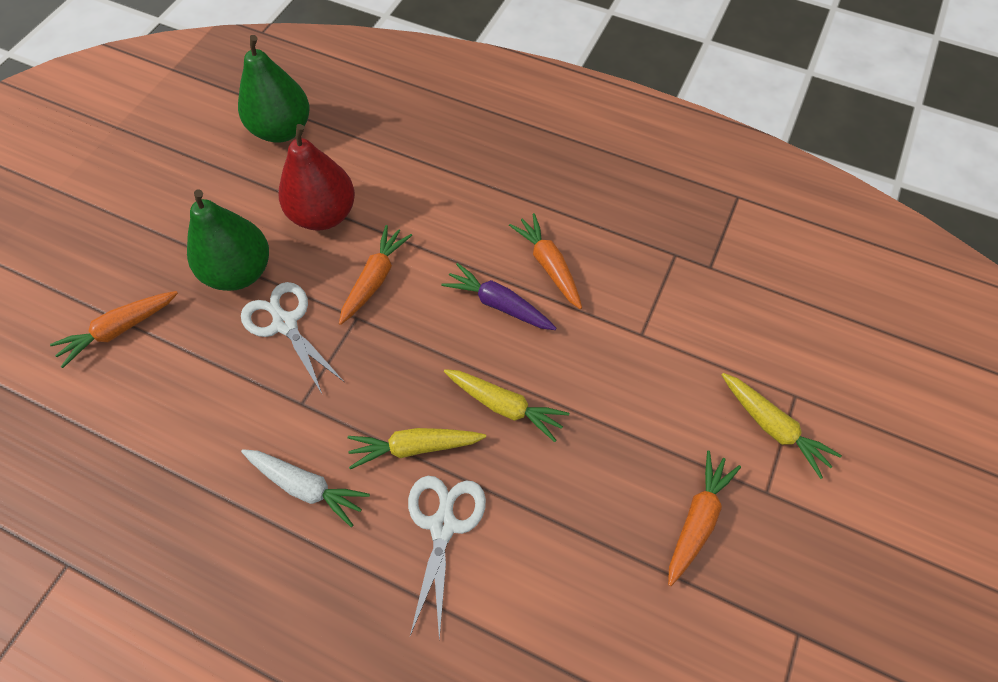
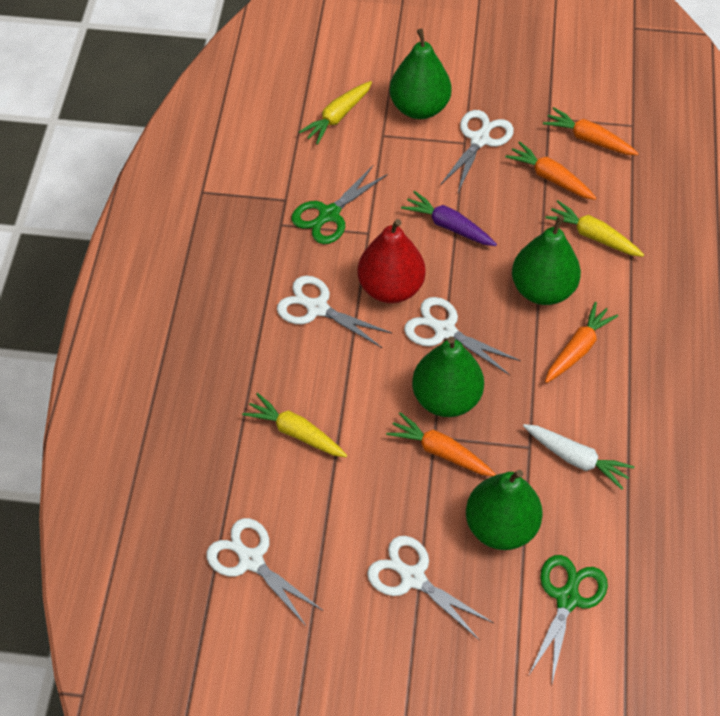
green pear: 2 -> 4
green scissors: 0 -> 2
white scissors: 2 -> 5

